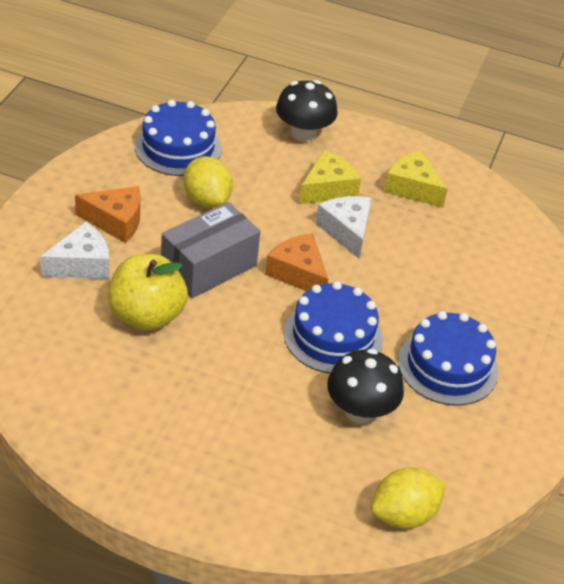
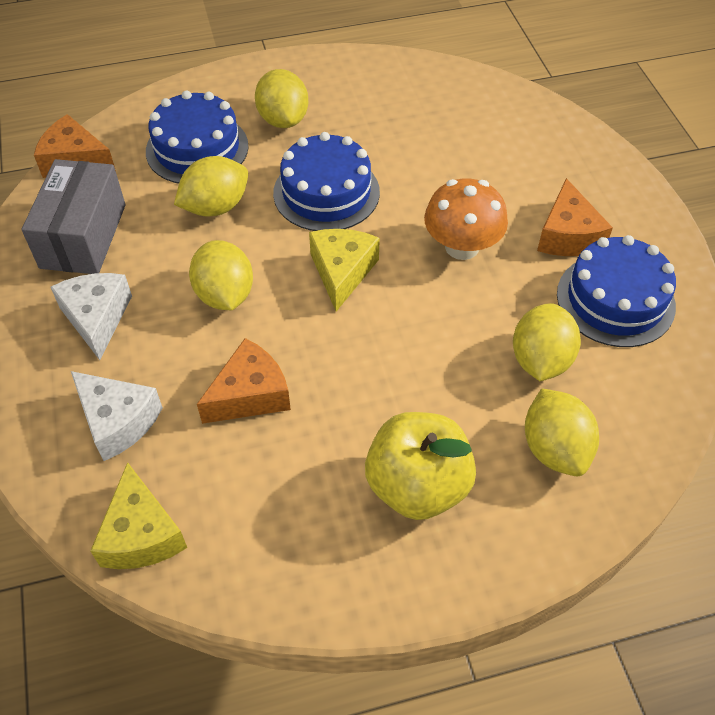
black mushroom: 2 -> 0
orange cheese: 2 -> 3
orange mushroom: 0 -> 1
yellow lemon: 2 -> 5

